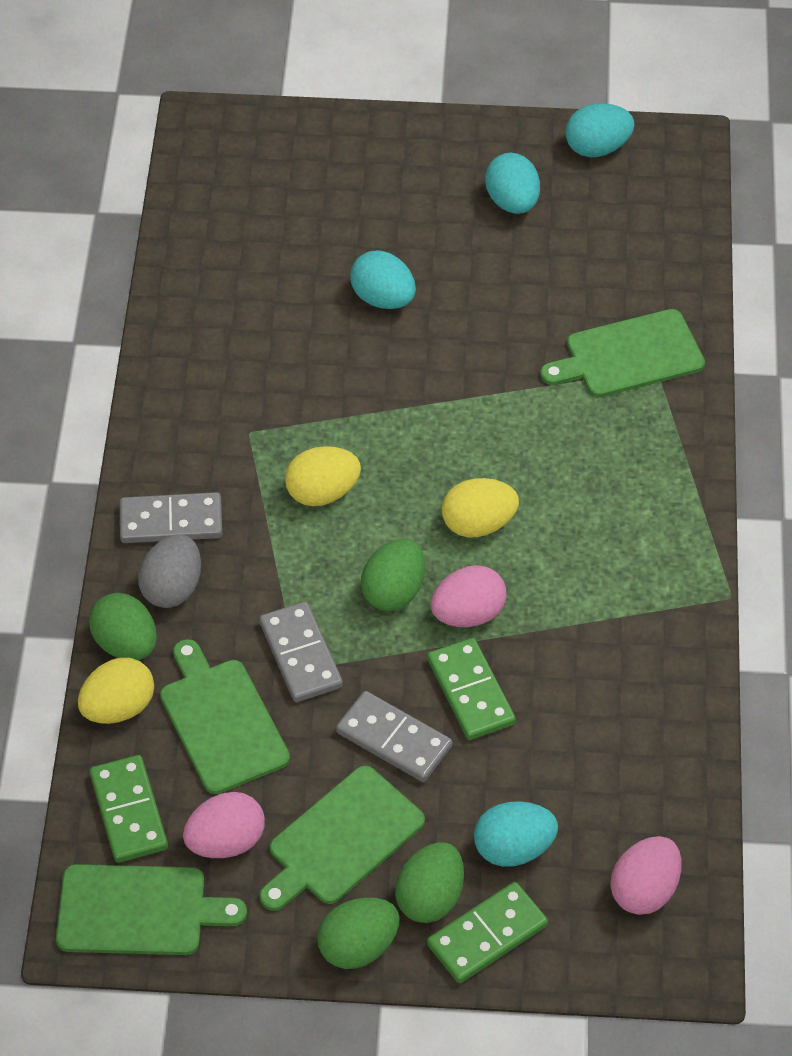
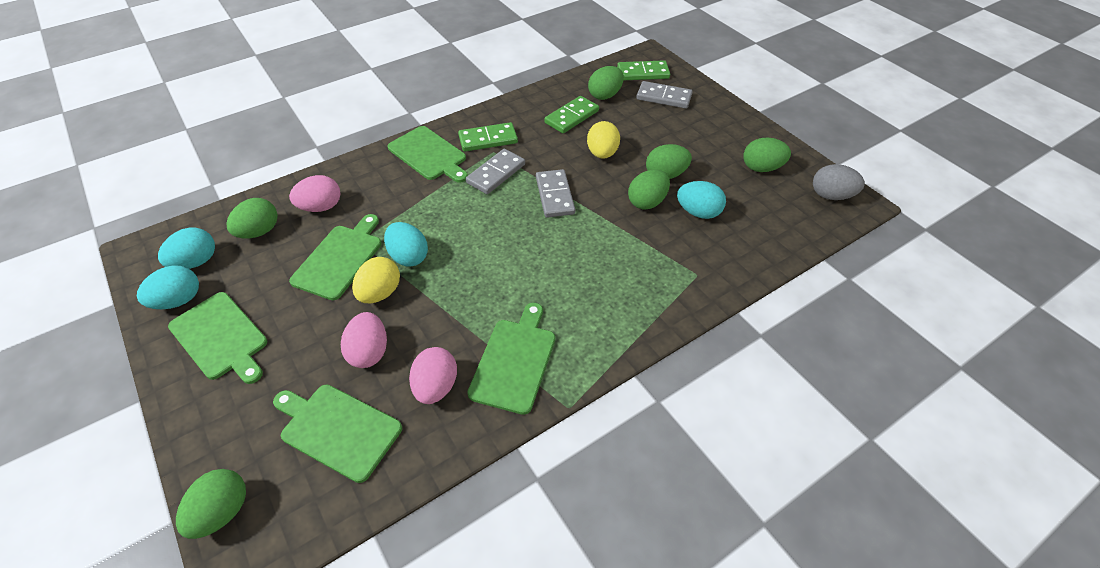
green cutting board: 4 -> 5
green egg: 4 -> 6
yellow egg: 3 -> 2

